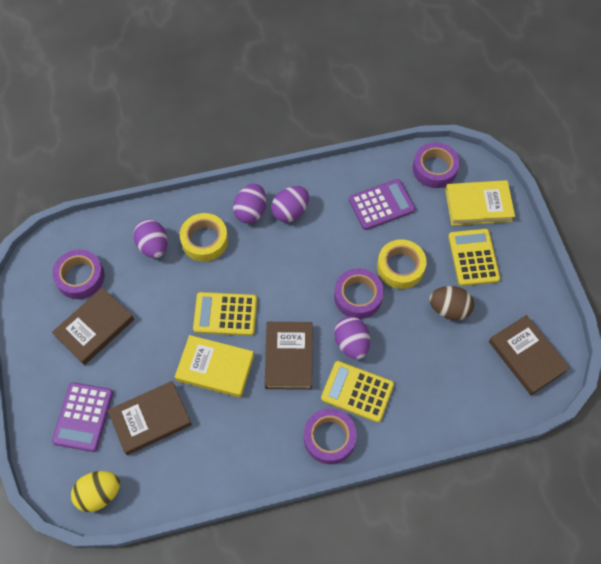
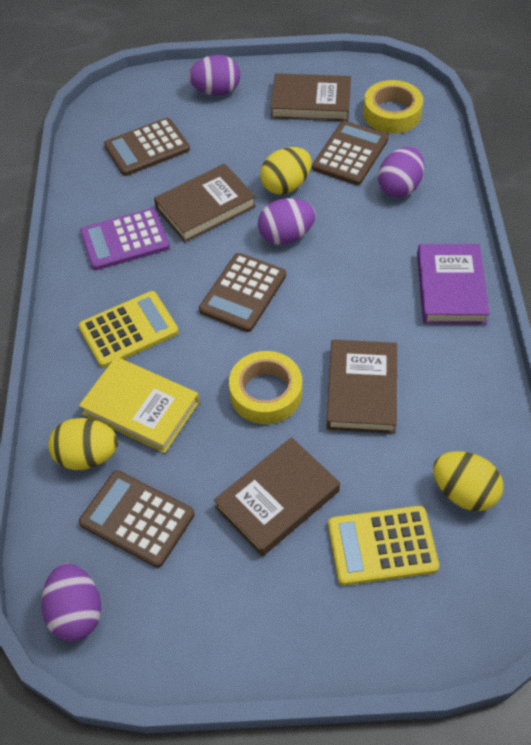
brown calculator: 0 -> 4
brown egg: 1 -> 0
purple book: 0 -> 1
purple calculator: 2 -> 1
purple tape: 4 -> 0
yellow book: 2 -> 1
yellow calculator: 3 -> 2
yellow egg: 1 -> 3

